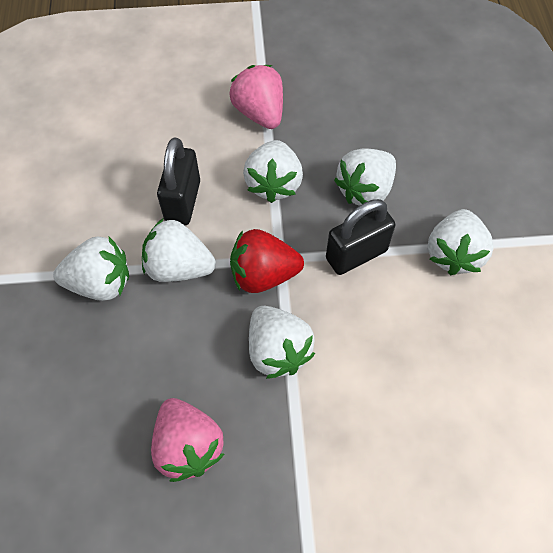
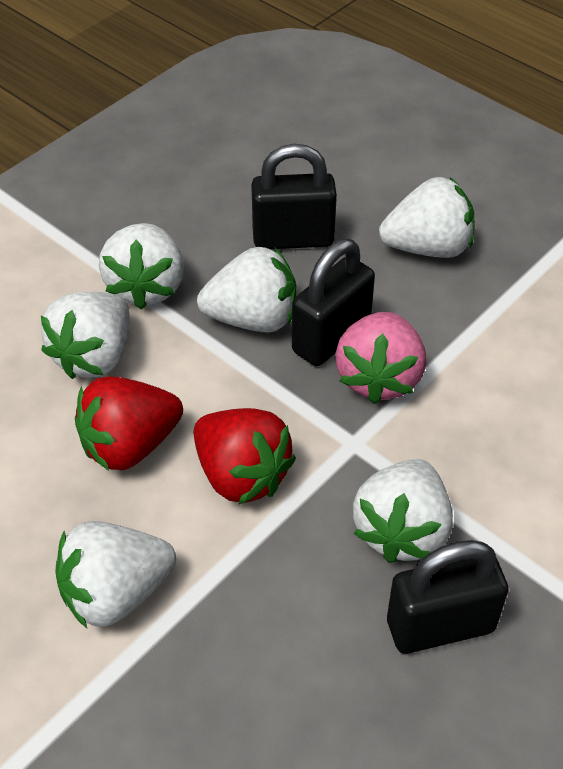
black padlock: 2 -> 3
pink strawberry: 2 -> 1
red strawberry: 1 -> 2

